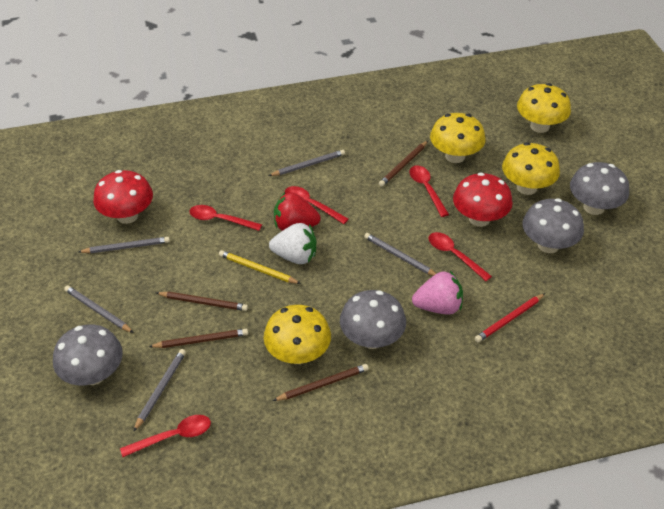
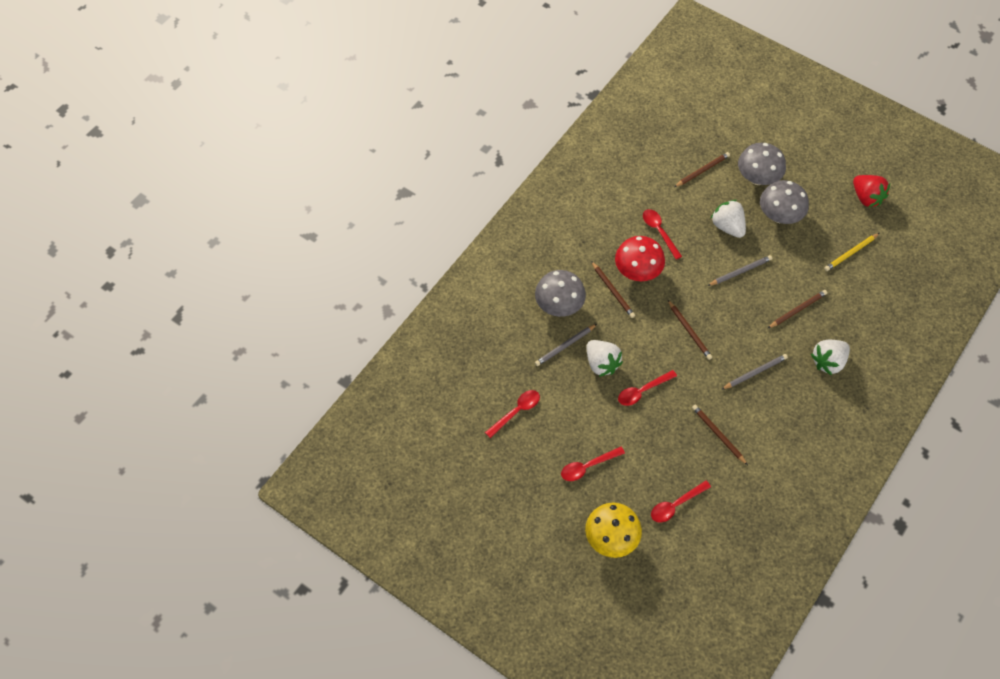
brown pencil: 4 -> 5
grey mushroom: 4 -> 3
grey pencil: 5 -> 3
pink strawberry: 1 -> 0
red mushroom: 2 -> 1
red pencil: 1 -> 0
white strawberry: 1 -> 3
yellow mushroom: 4 -> 1

